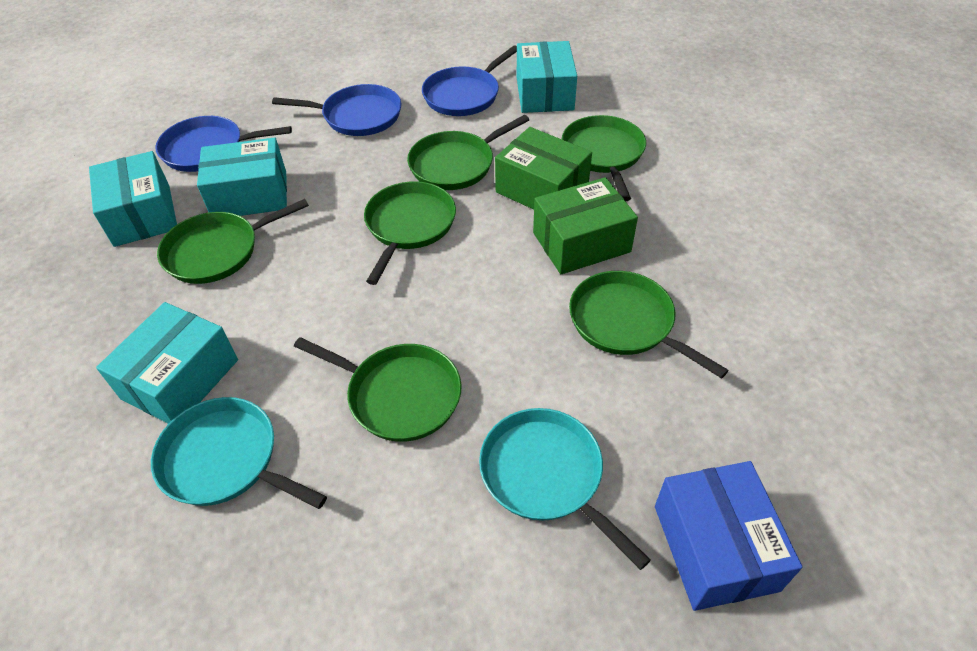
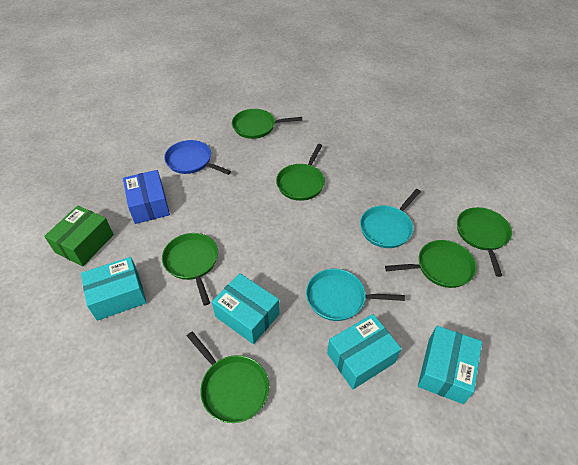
blue pan: 3 -> 1
green box: 2 -> 1

